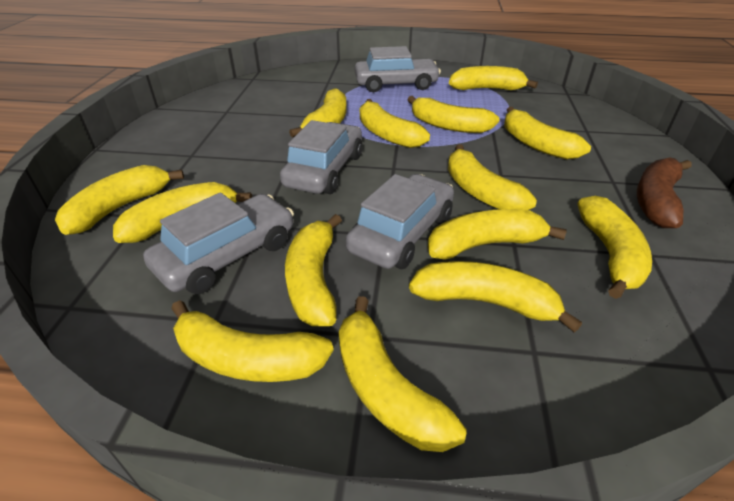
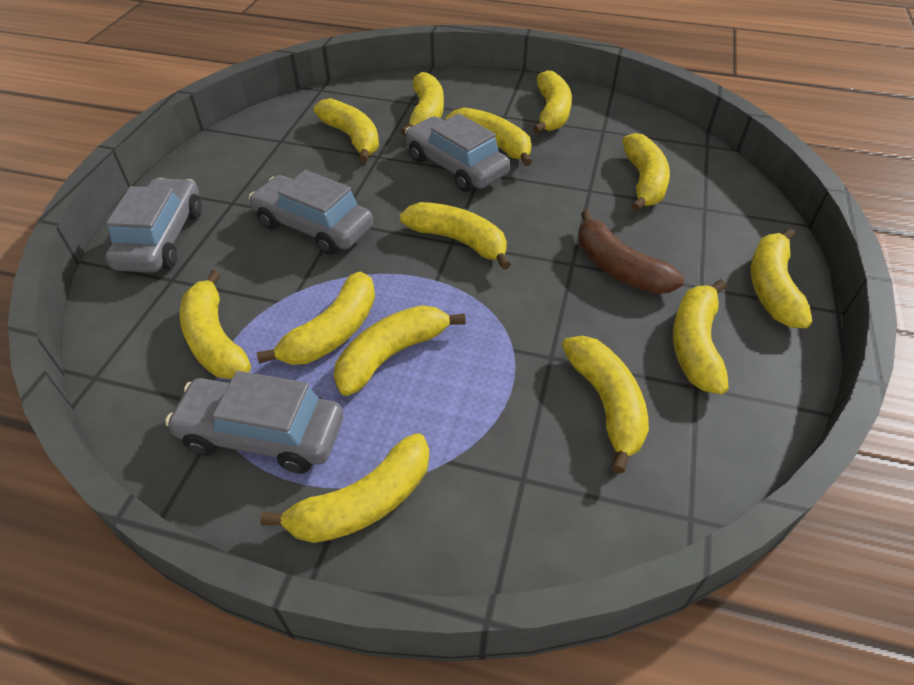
yellow banana: 14 -> 13

